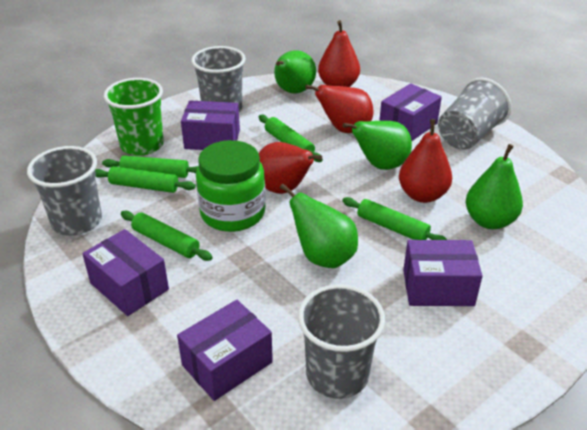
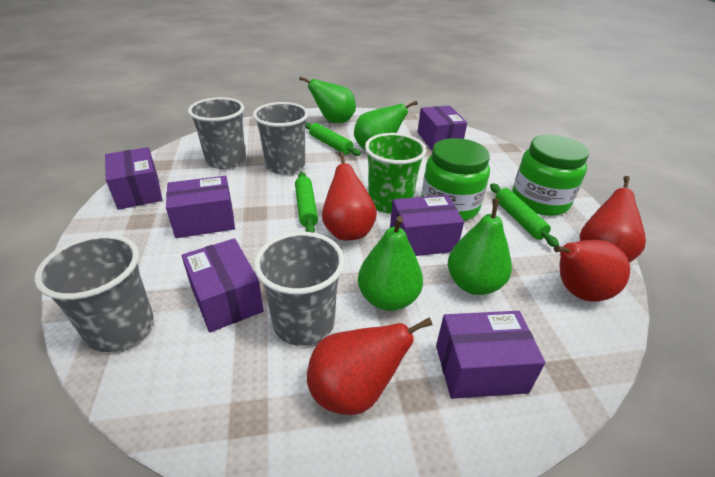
green jar: 1 -> 2
green rolling pin: 5 -> 3
purple box: 5 -> 6

